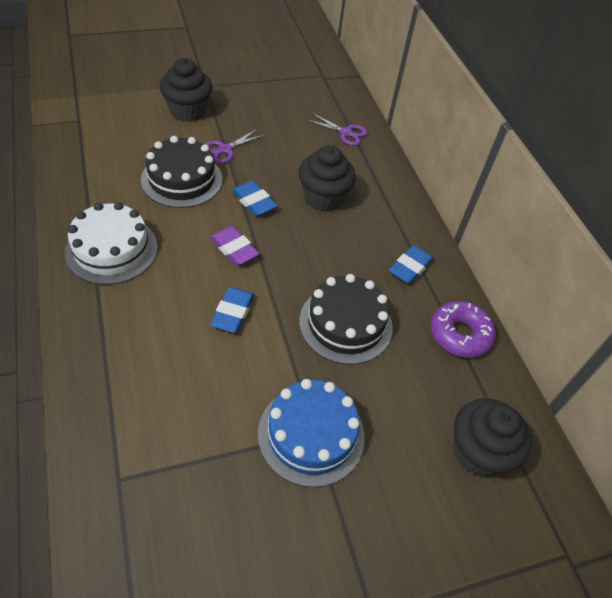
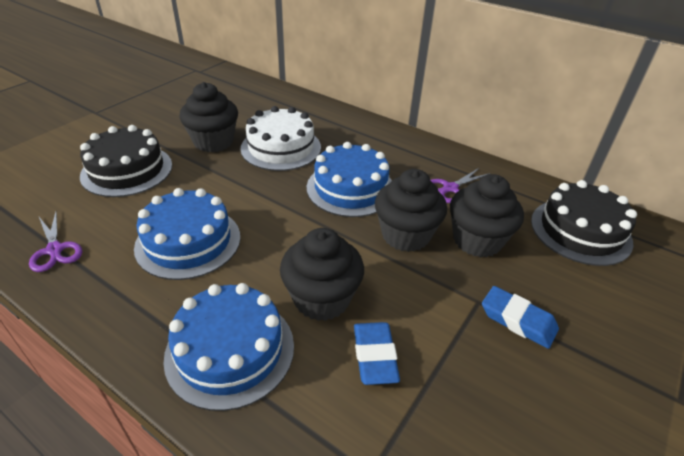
black cupcake: 3 -> 4
blue cake: 1 -> 3
blue eraser: 3 -> 2
purple donut: 1 -> 0
purple eraser: 1 -> 0

